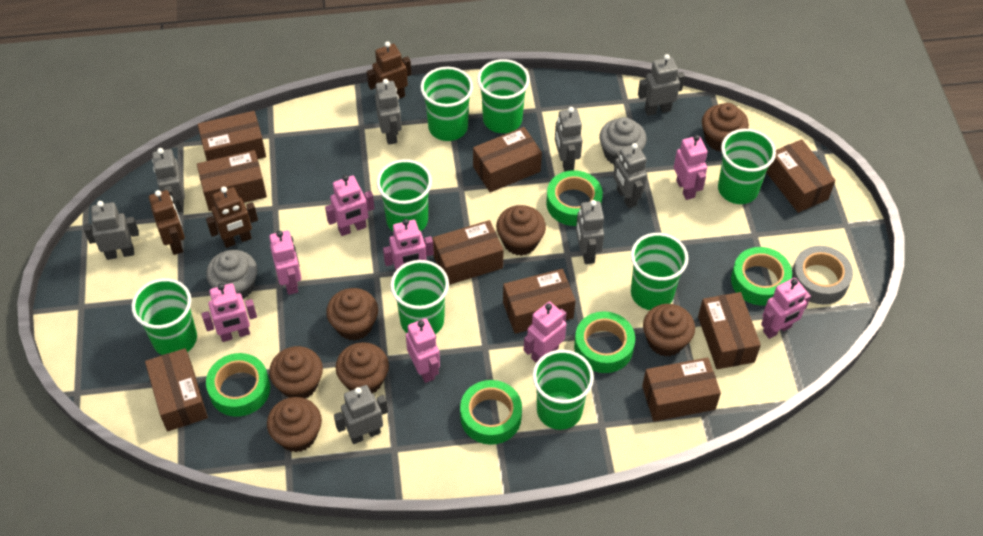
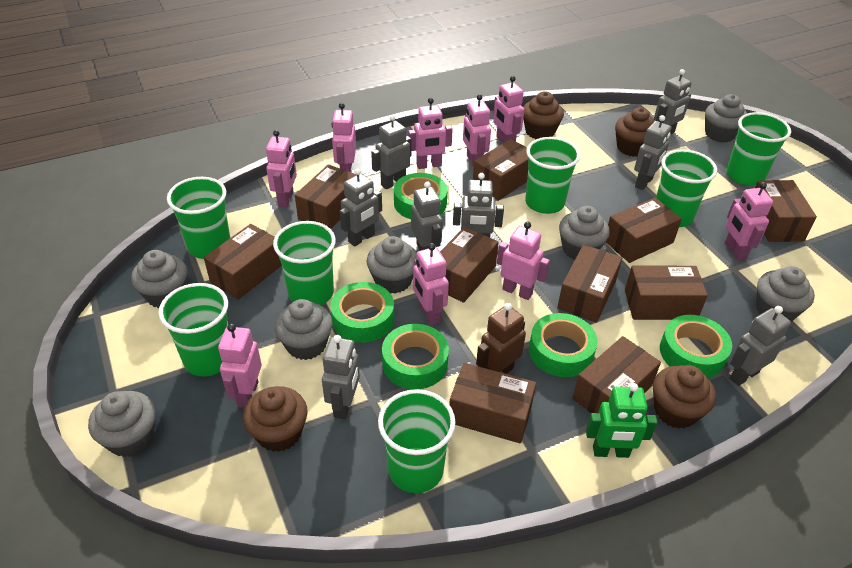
brown box: 9 -> 10
brown cupcake: 7 -> 4
brown robot: 3 -> 1
green cup: 8 -> 7
green robot: 0 -> 1
grey cupcake: 2 -> 7
grey tape: 1 -> 0
pink robot: 8 -> 9

